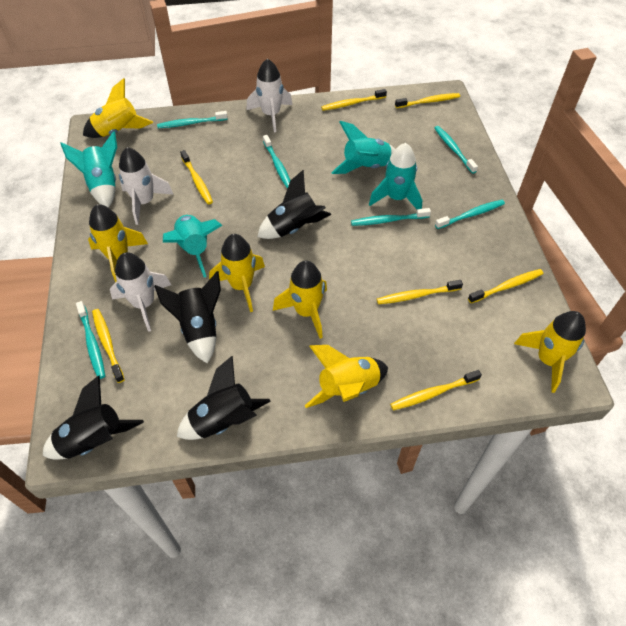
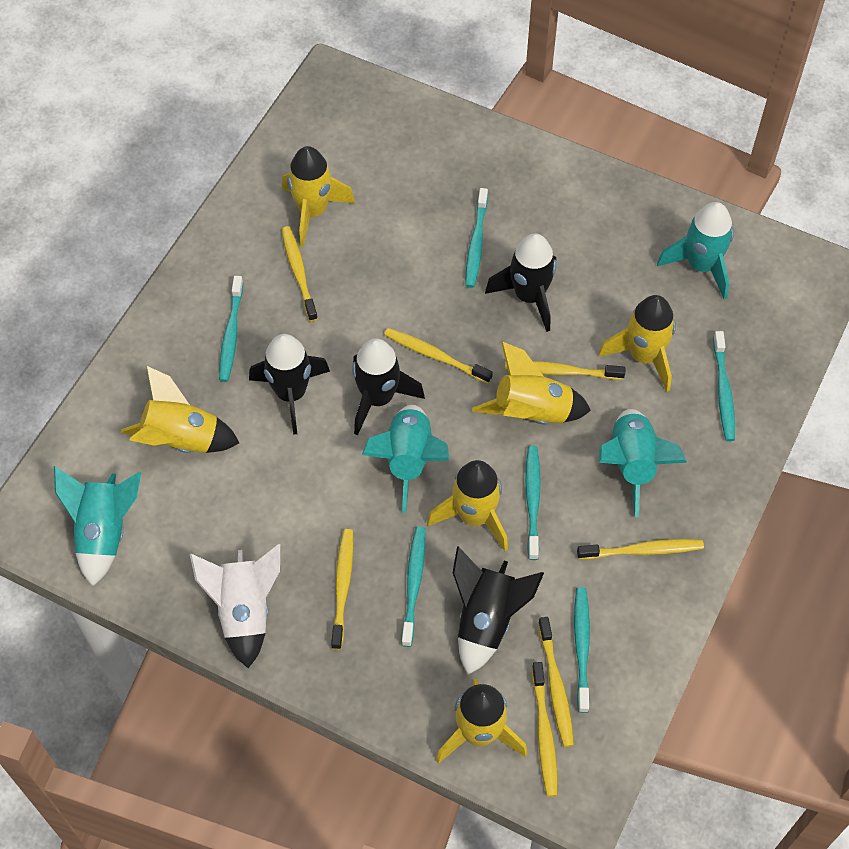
white rocket: 3 -> 1

